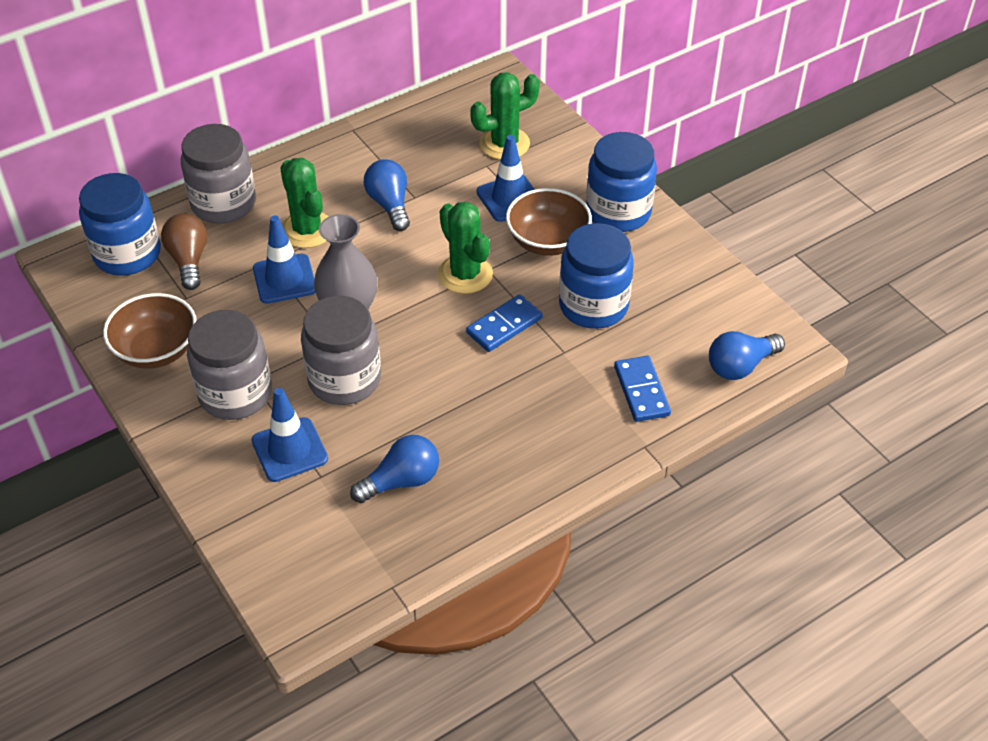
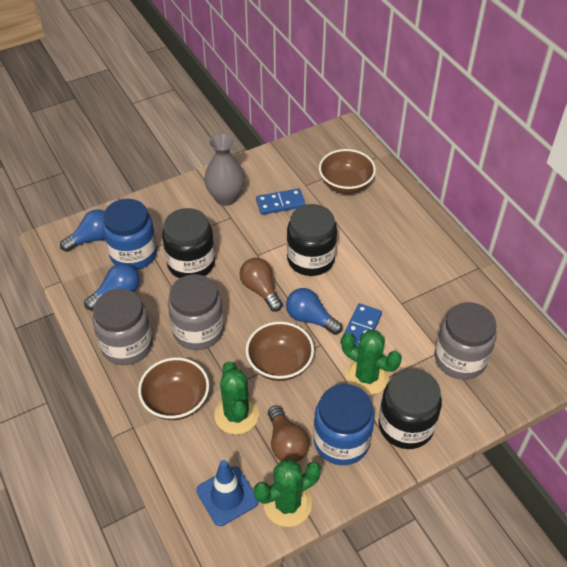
black jar: 0 -> 3
blue jar: 3 -> 2
blue traffic cone: 3 -> 1
brown bowl: 2 -> 3
brown light bulb: 1 -> 2

